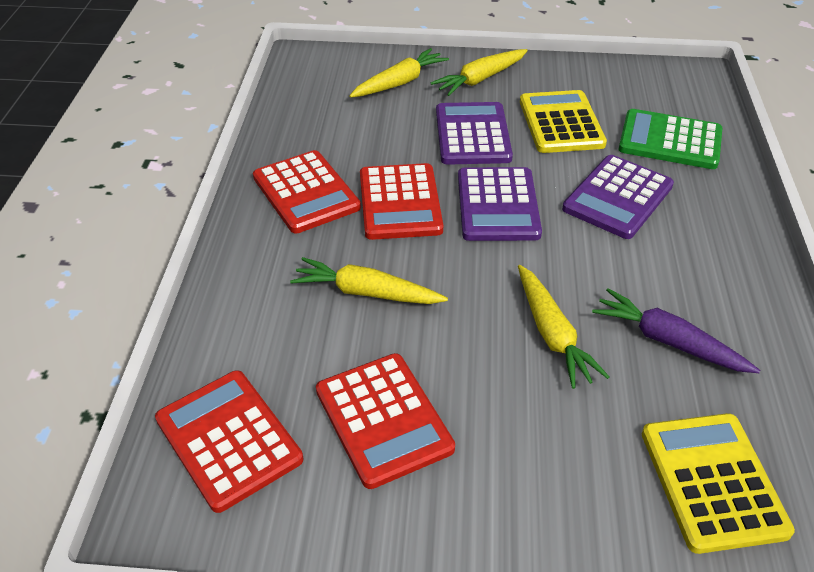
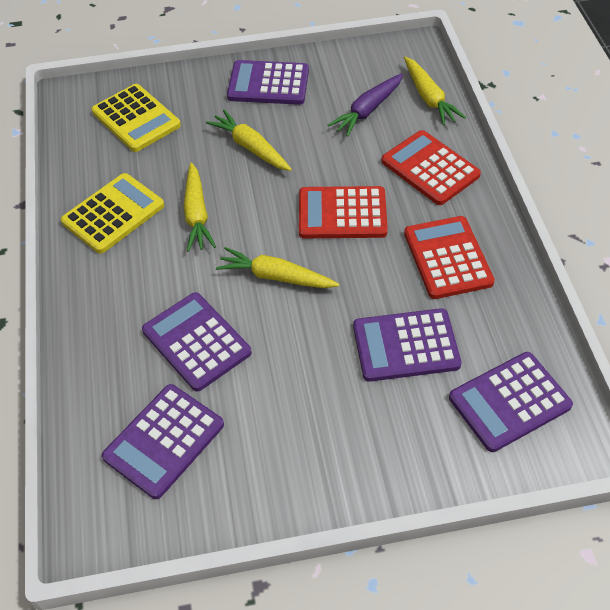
green calculator: 1 -> 0
purple calculator: 3 -> 5
red calculator: 4 -> 3

